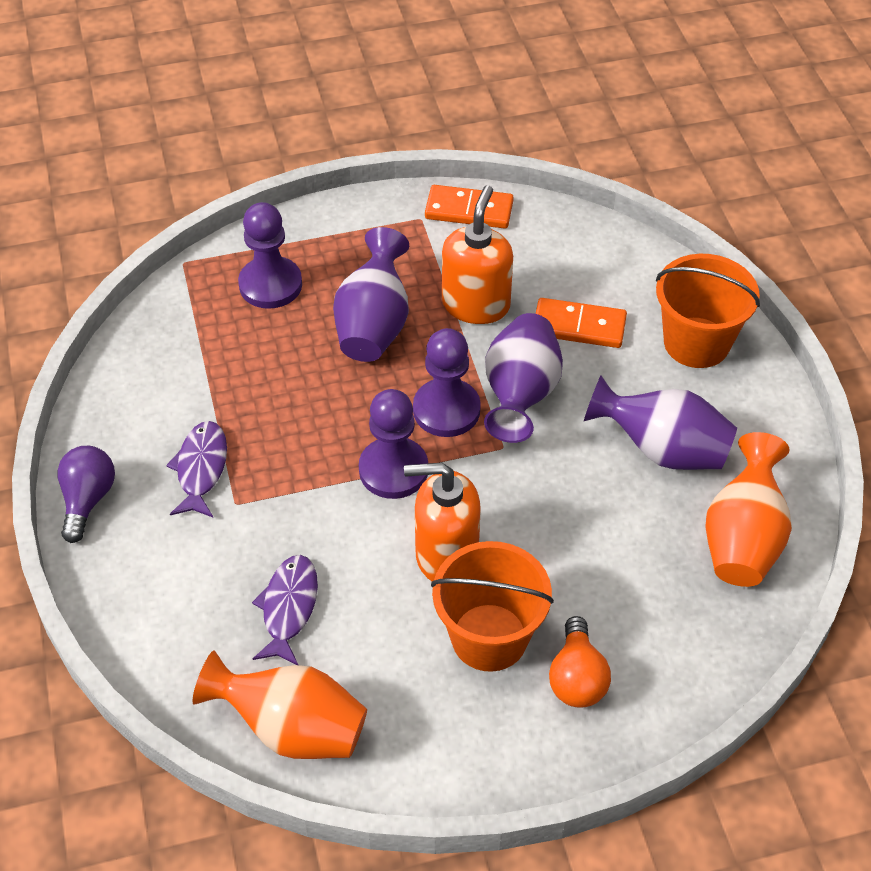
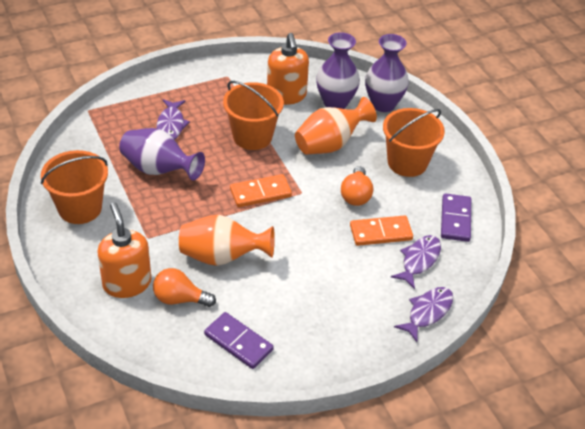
orange bucket: 2 -> 3
orange light bulb: 1 -> 2
purple domino: 0 -> 2
purple fish: 2 -> 3
purple light bulb: 1 -> 0
purple pawn: 3 -> 0

